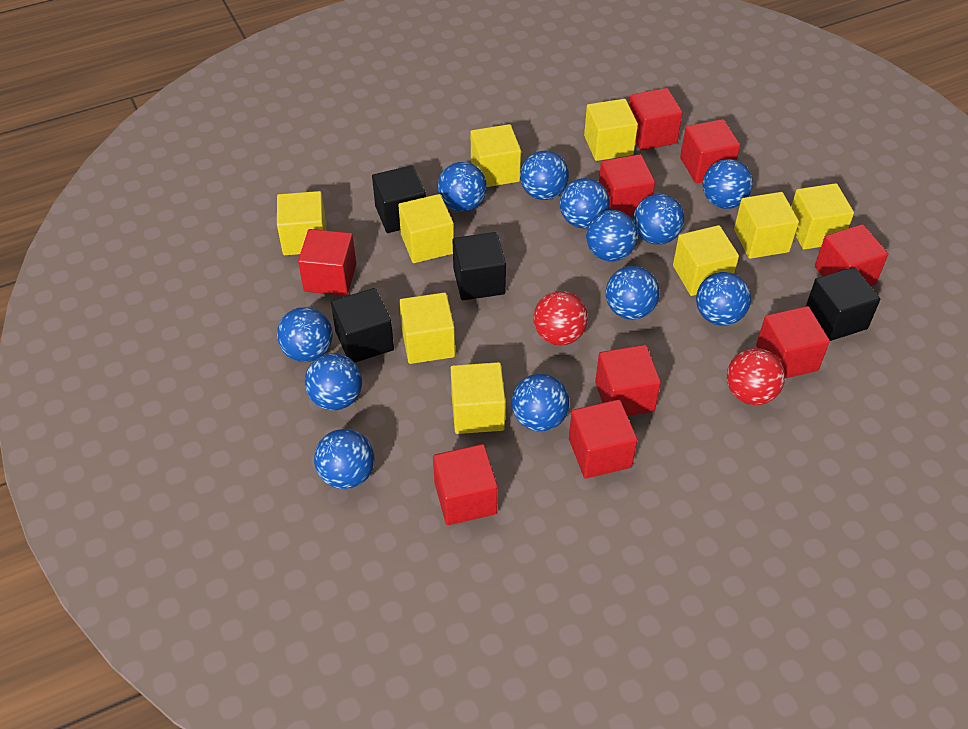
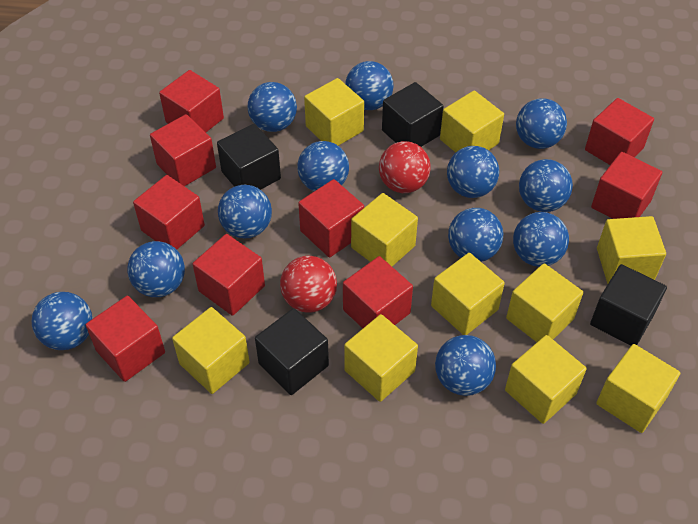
yellow cube: 9 -> 10

